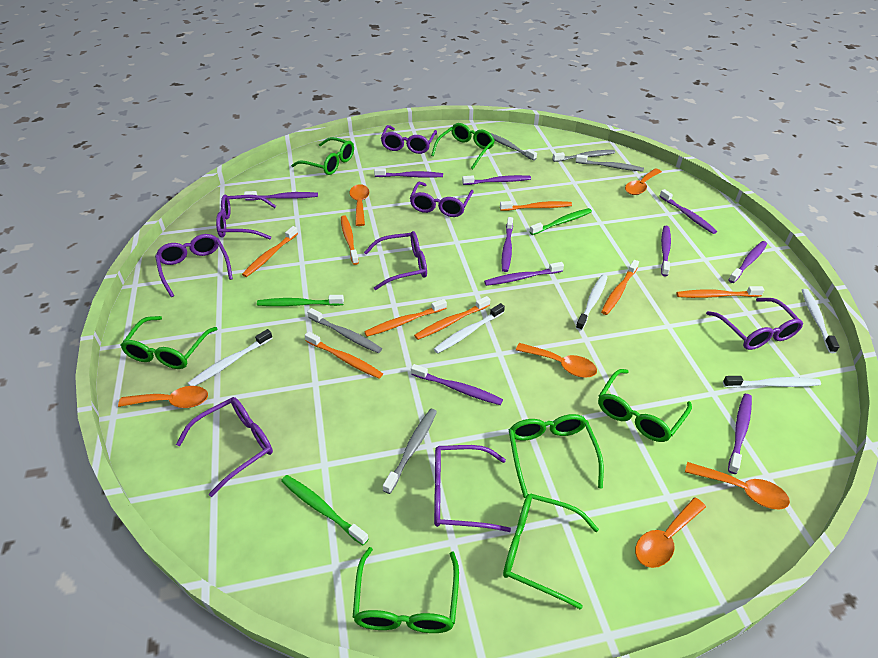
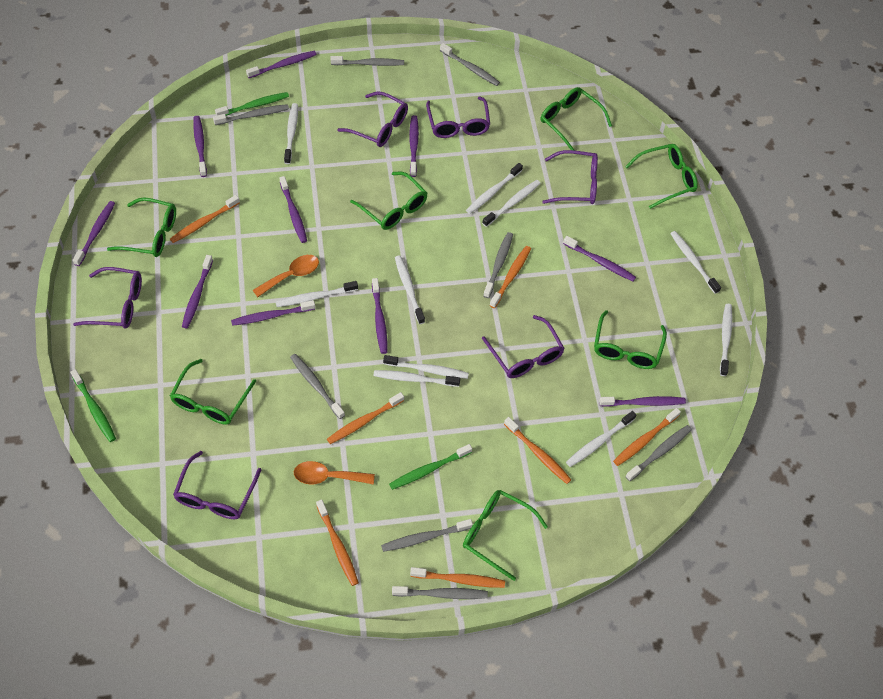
grey toothbrush: 5 -> 8
orange spoon: 6 -> 2
orange toothbrush: 8 -> 7
purple glasses: 8 -> 6
white toothbrush: 5 -> 10

